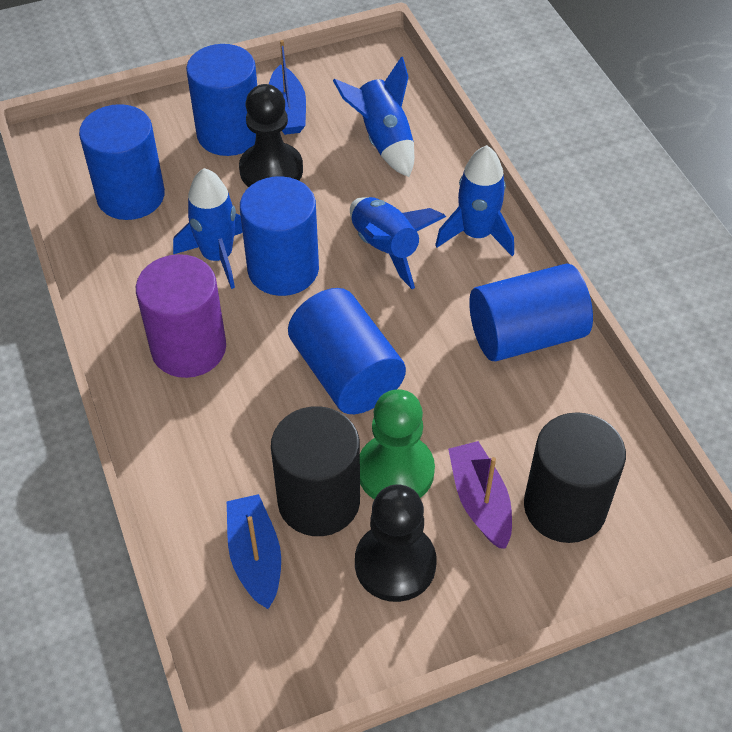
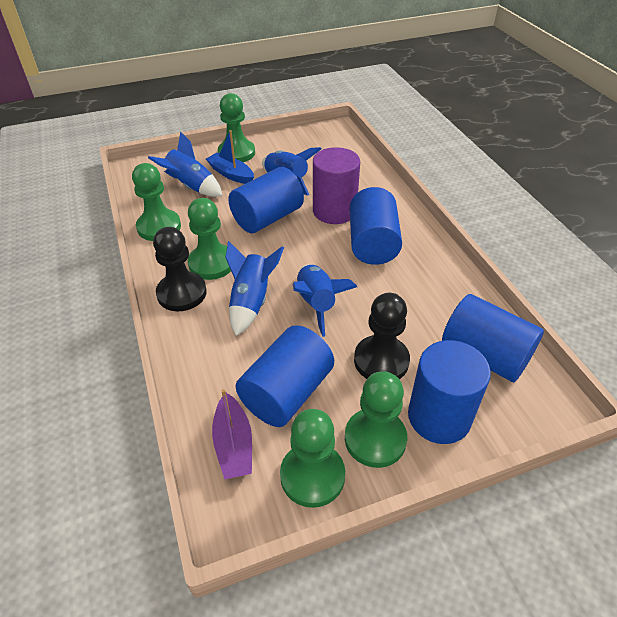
black cylinder: 2 -> 0
blue boat: 2 -> 1
green pawn: 1 -> 5

